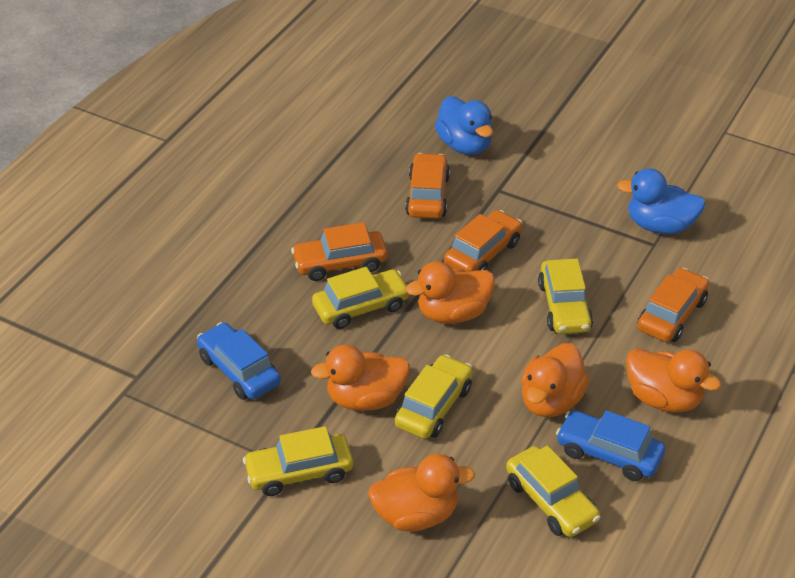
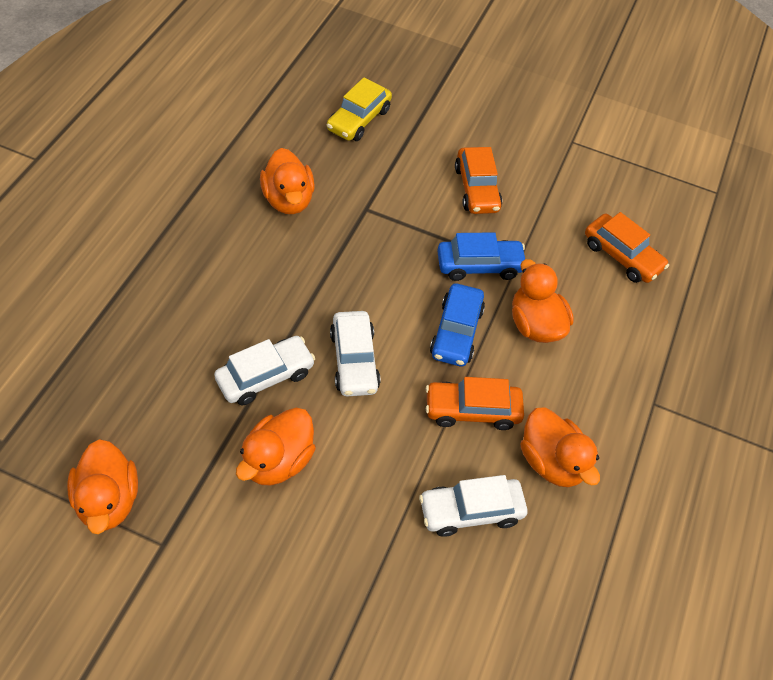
blue duck: 2 -> 0
orange car: 4 -> 3
white car: 0 -> 3
yellow car: 5 -> 1

